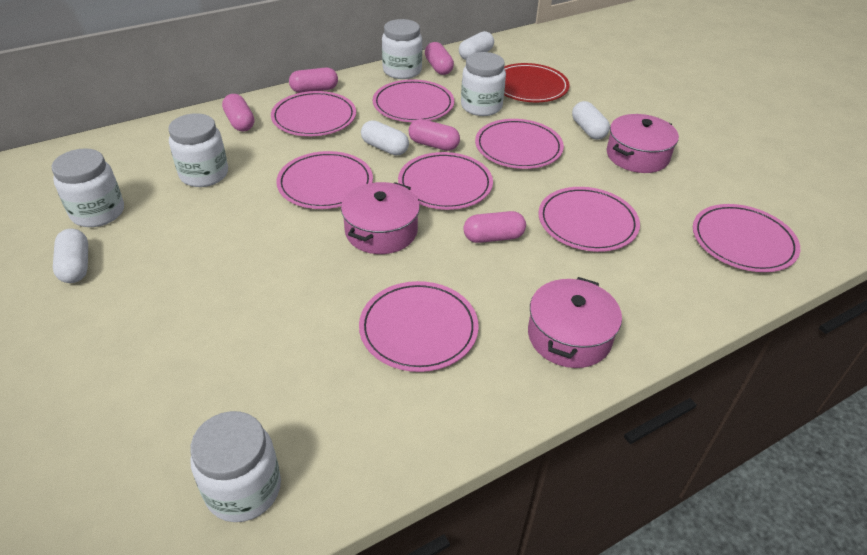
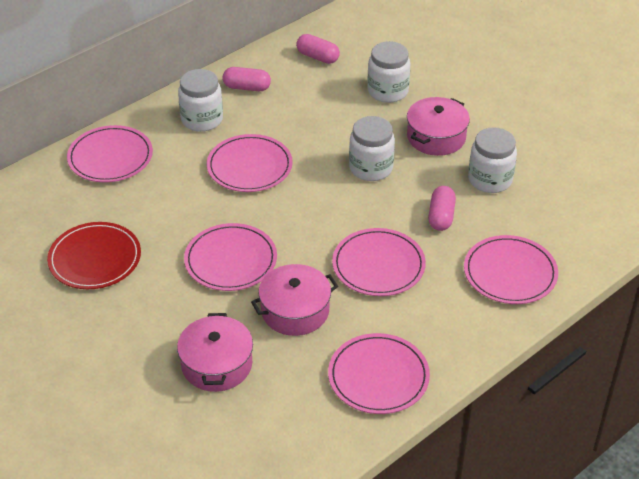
pink capsule: 5 -> 3
pink plate: 8 -> 6
white capsule: 4 -> 0
white jar: 5 -> 4

